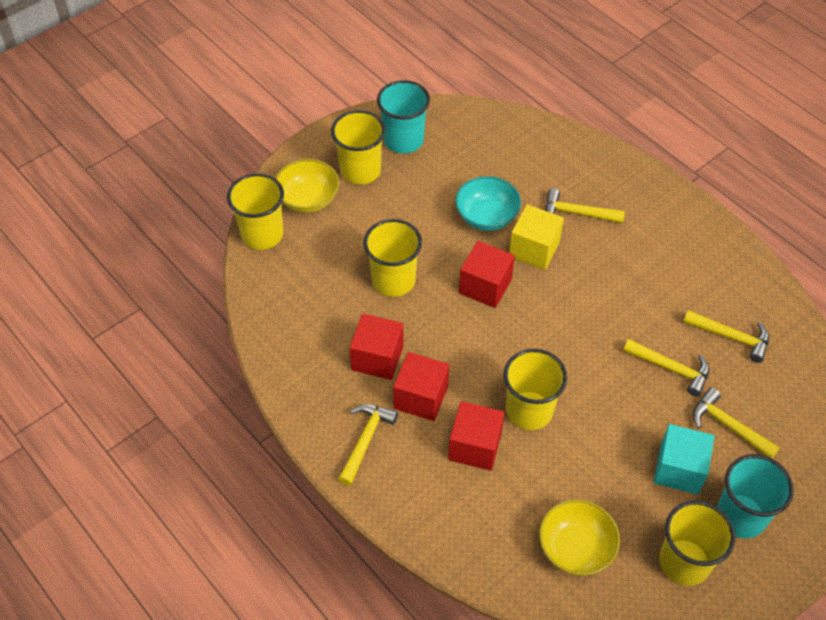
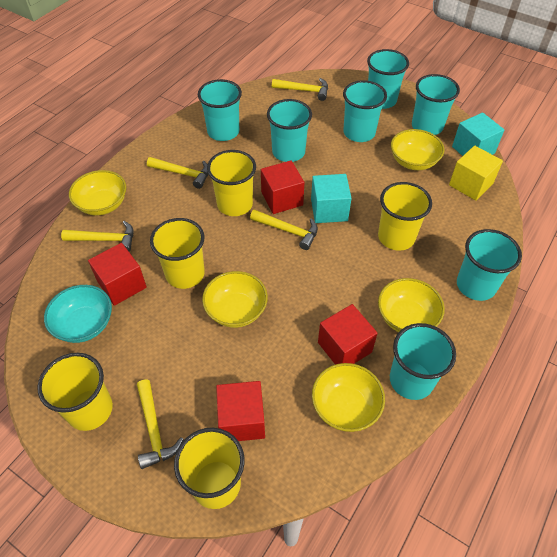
turquoise cube: 1 -> 2
turquoise cup: 2 -> 7
yellow bowl: 2 -> 5

